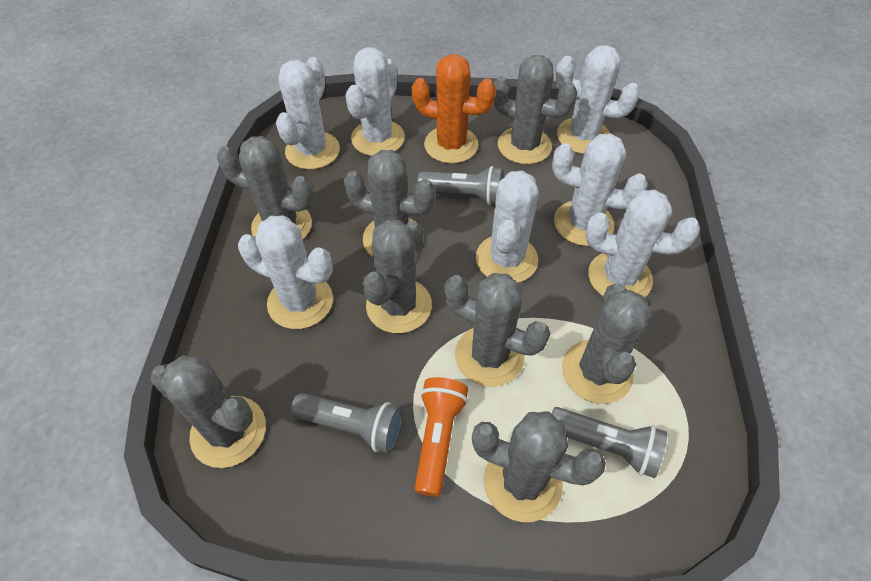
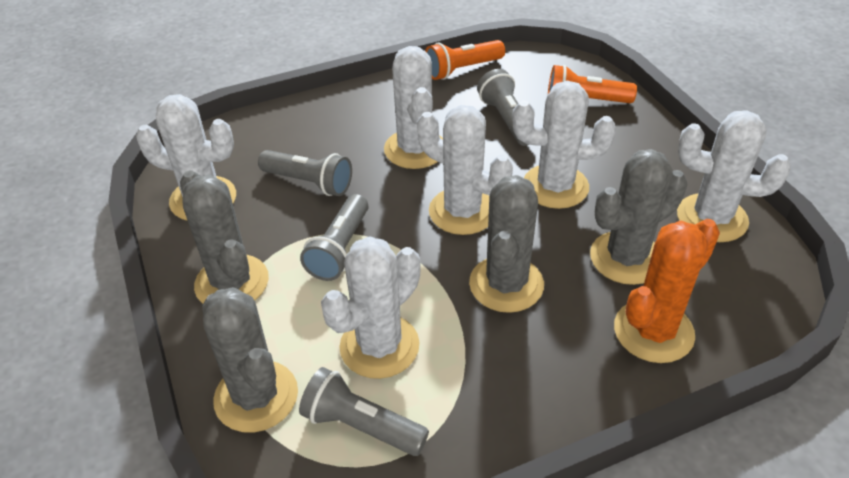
grey cactus: 8 -> 4
grey flashlight: 3 -> 4
orange flashlight: 1 -> 2
white cactus: 7 -> 6

